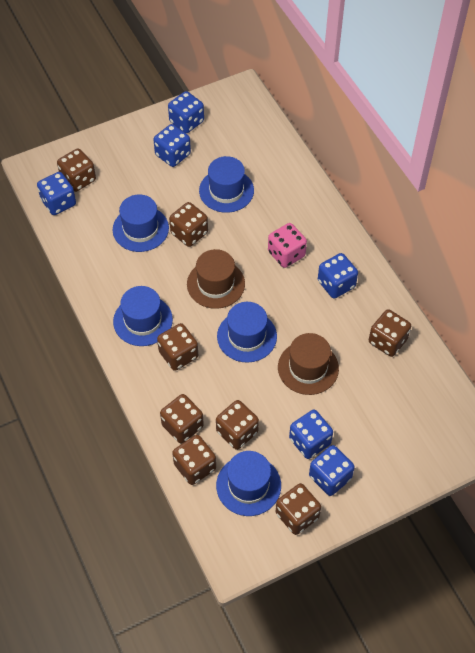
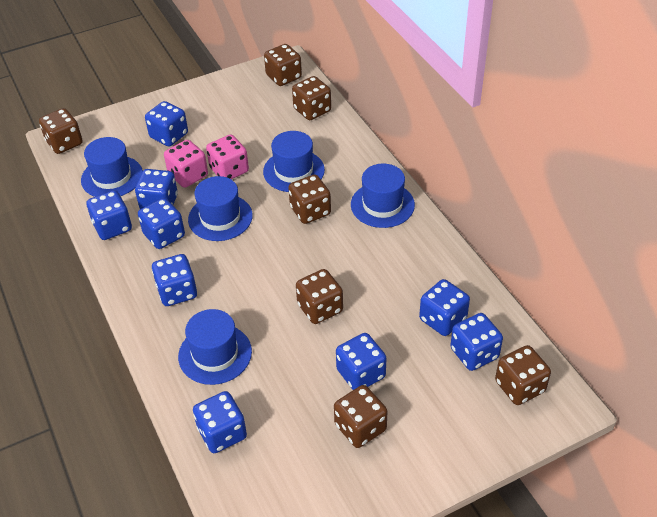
blue dice: 6 -> 9
brown dice: 8 -> 7
brown hat: 2 -> 0
pink dice: 1 -> 2

